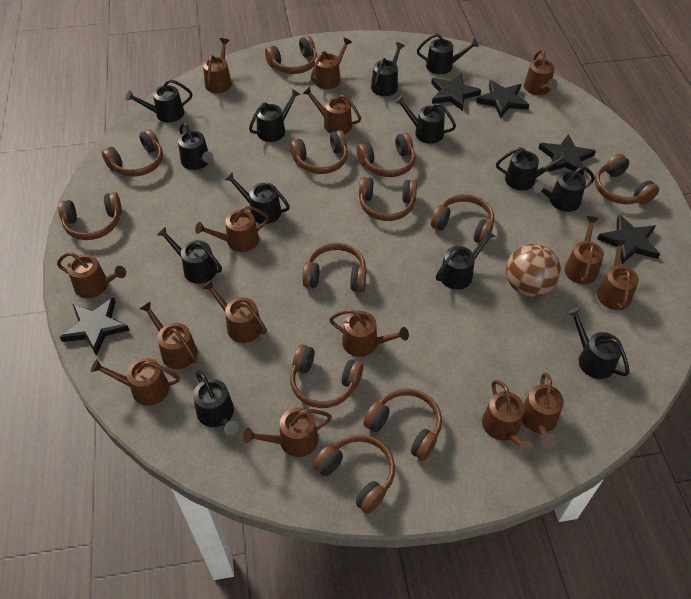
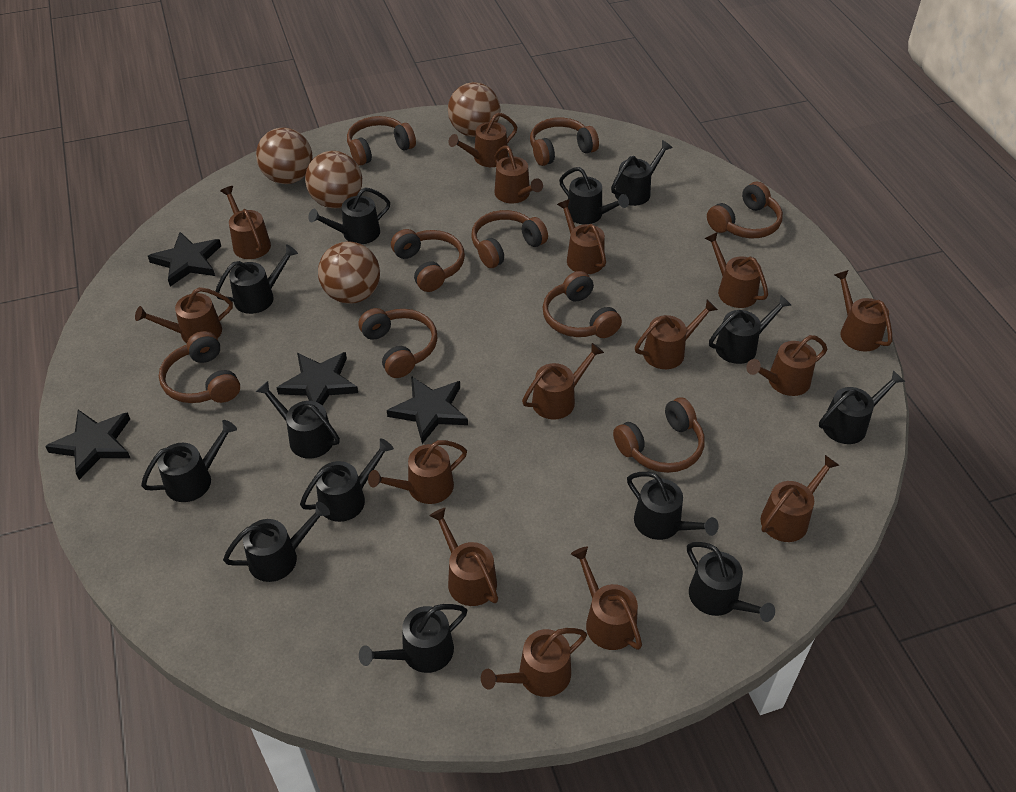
black star: 5 -> 4
brown ball: 1 -> 4
brown headphones: 12 -> 9

